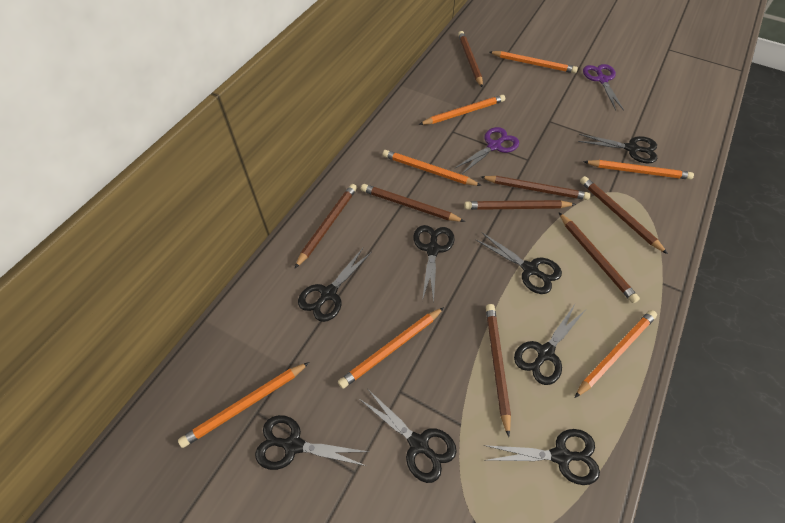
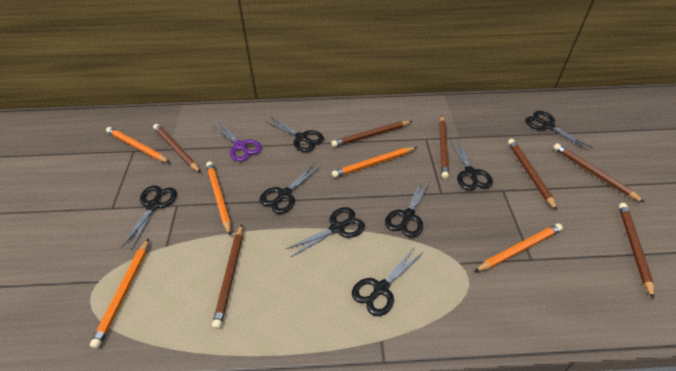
brown pencil: 8 -> 7
orange pencil: 7 -> 5
purple scissors: 2 -> 1

